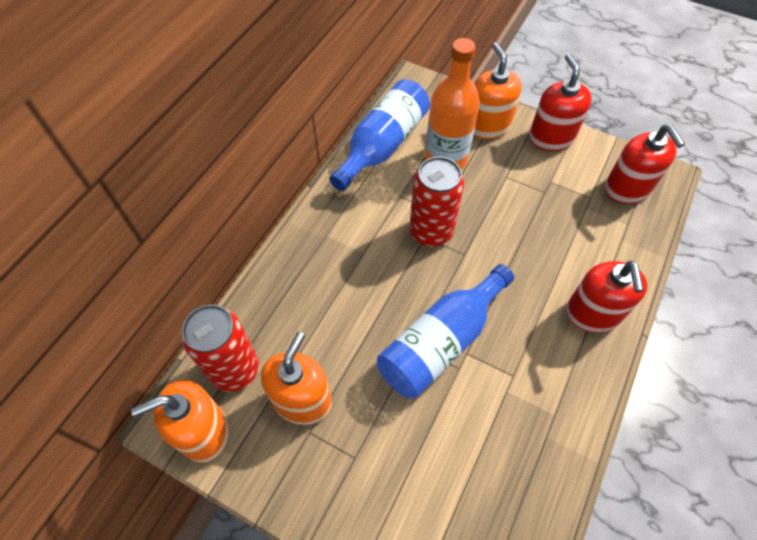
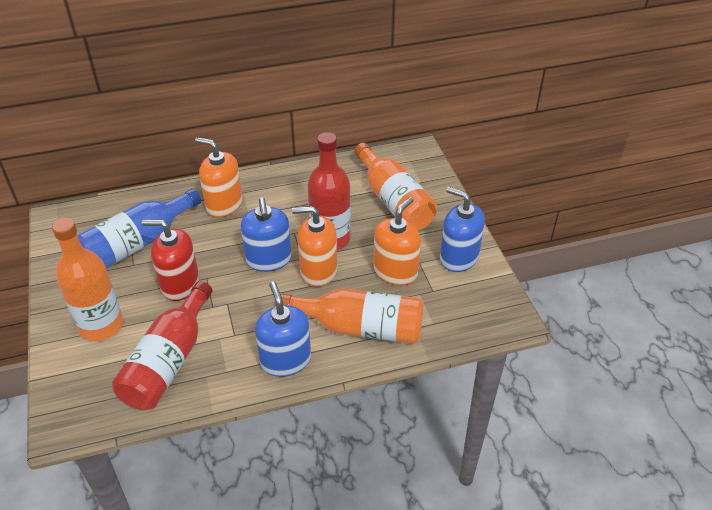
blue bottle: 2 -> 1
blue soap dispenser: 0 -> 3
orange bottle: 1 -> 3
red bottle: 0 -> 2
red can: 2 -> 0
red soap dispenser: 3 -> 1

